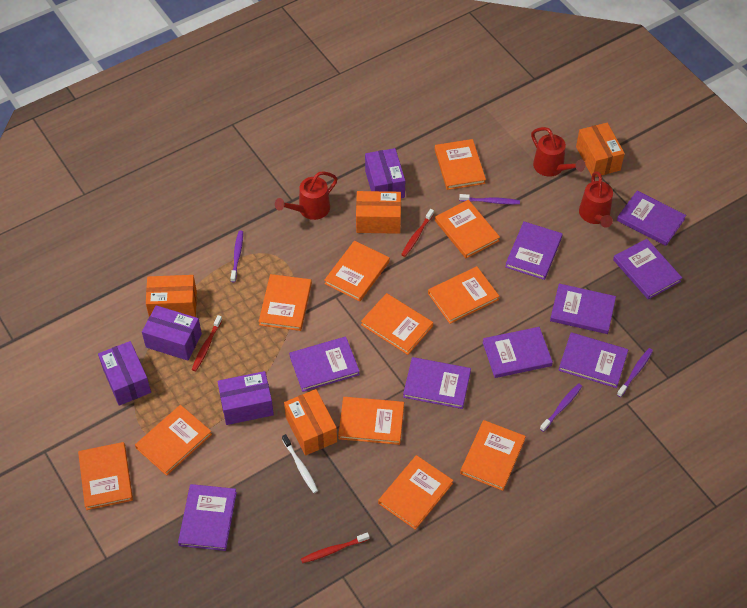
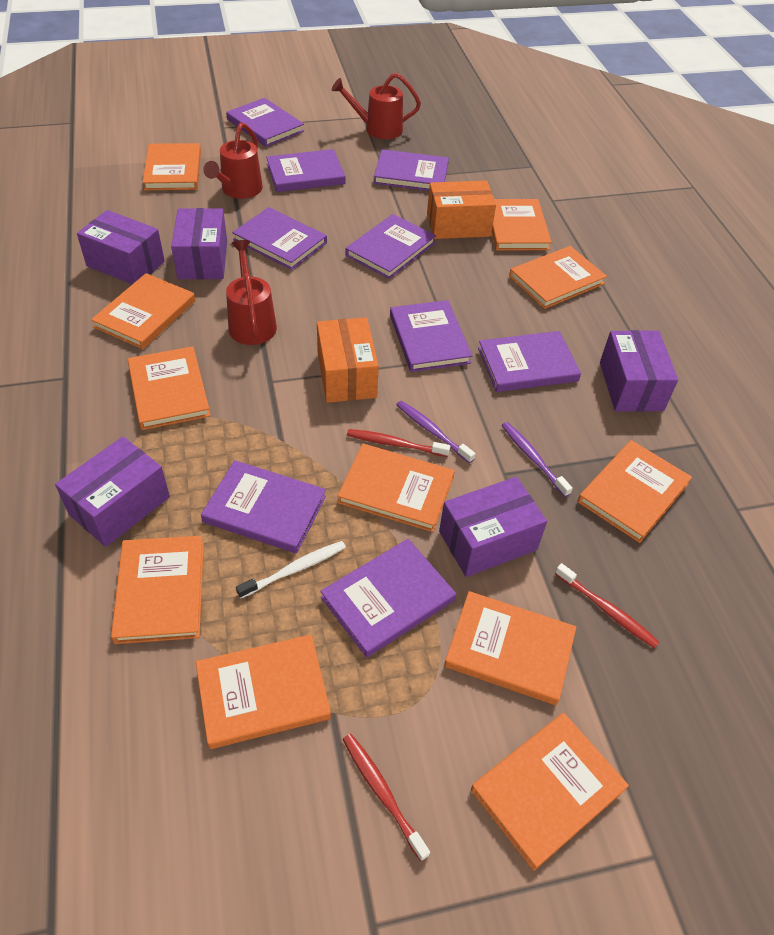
orange box: 4 -> 2
purple box: 4 -> 5
purple toothbrush: 4 -> 2

